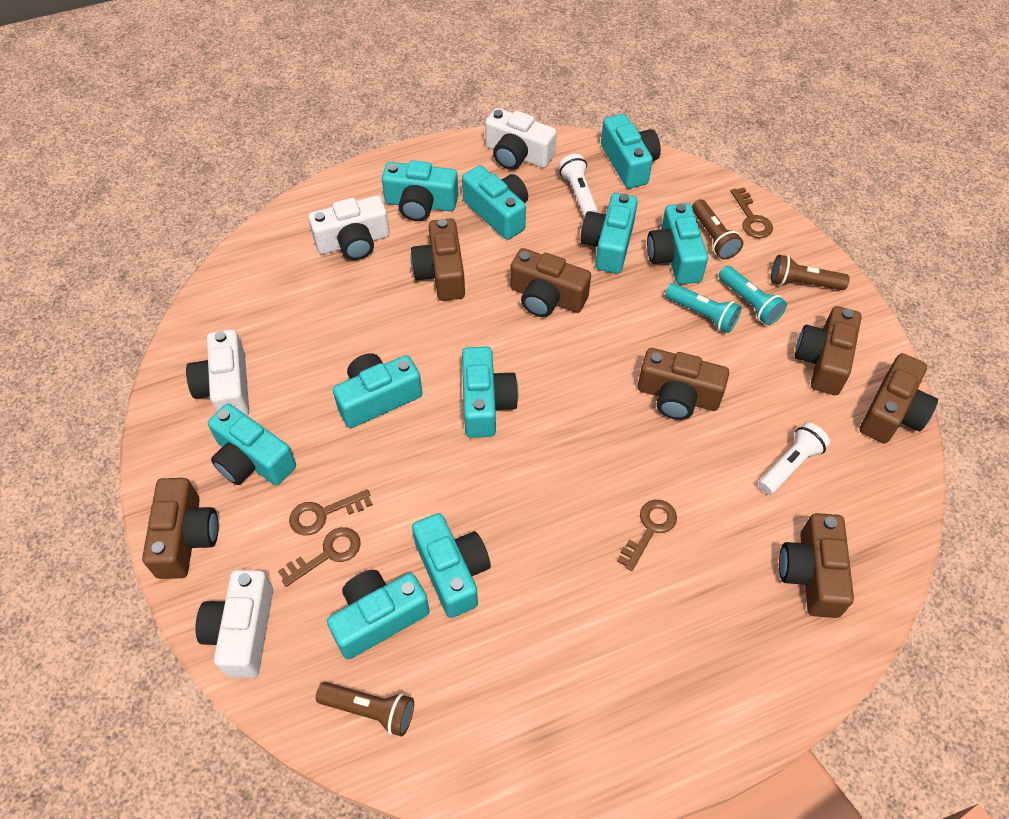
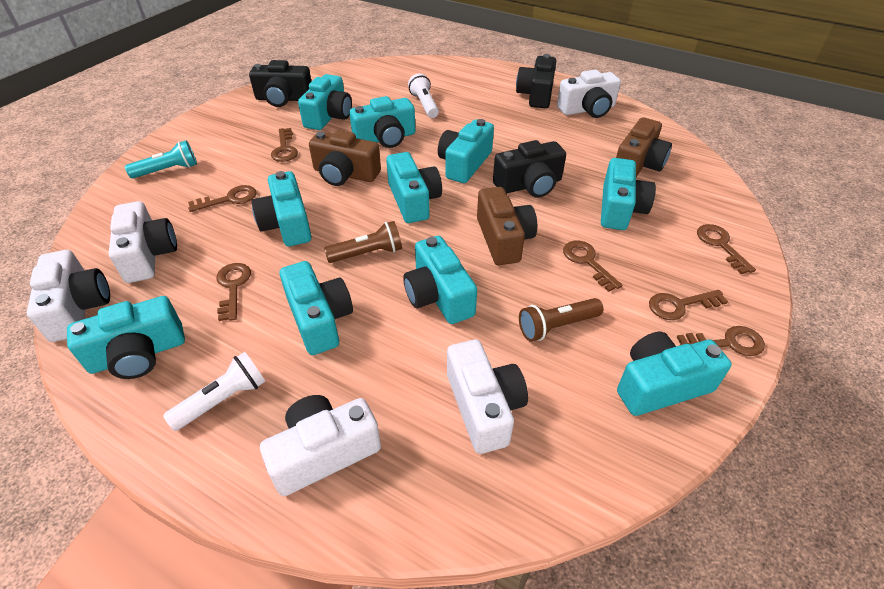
black camera: 0 -> 3
brown camera: 7 -> 3
brown flashlight: 3 -> 2
brown key: 4 -> 7
turquoise flashlight: 2 -> 1
white camera: 4 -> 5

